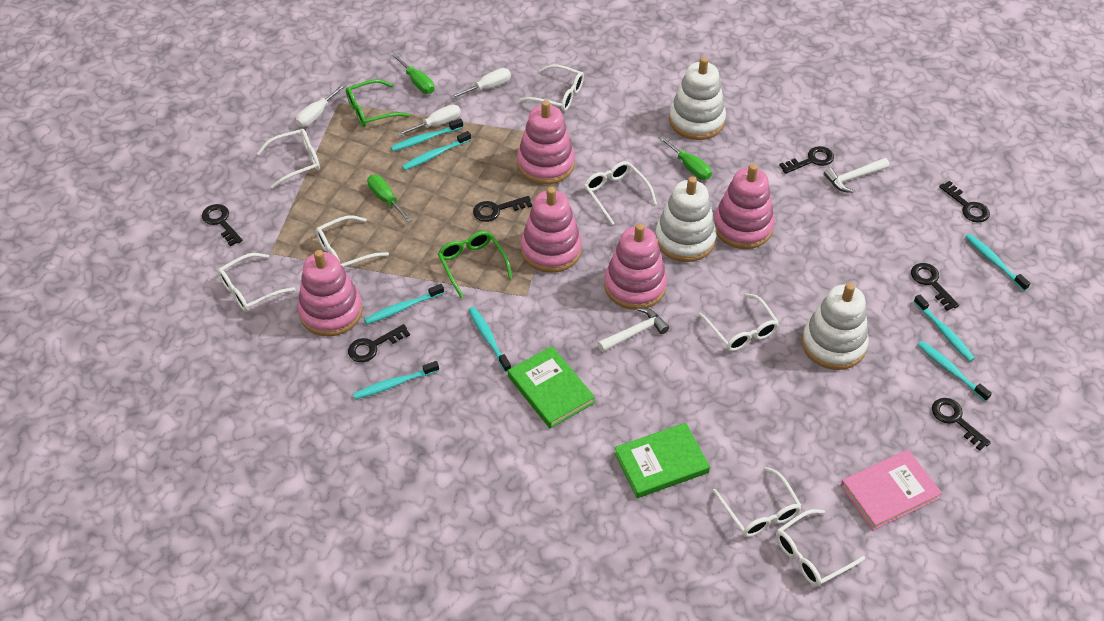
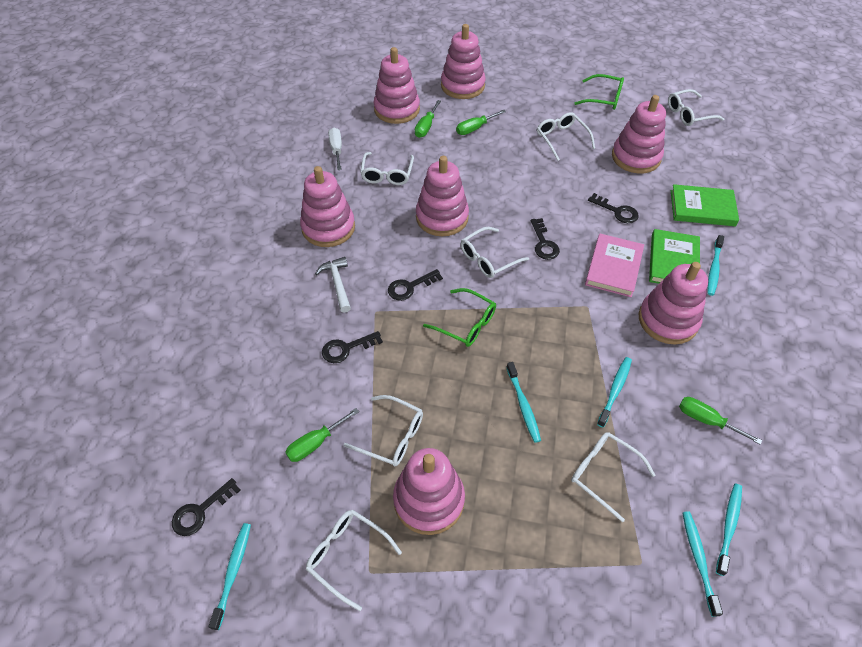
black key: 7 -> 5
green screwdriver: 3 -> 4
pink stacking toy: 5 -> 7
turquoise toothbrush: 8 -> 6
white glasses: 8 -> 7
white hammer: 2 -> 1
white screwdriver: 3 -> 1
white stacking toy: 3 -> 0

